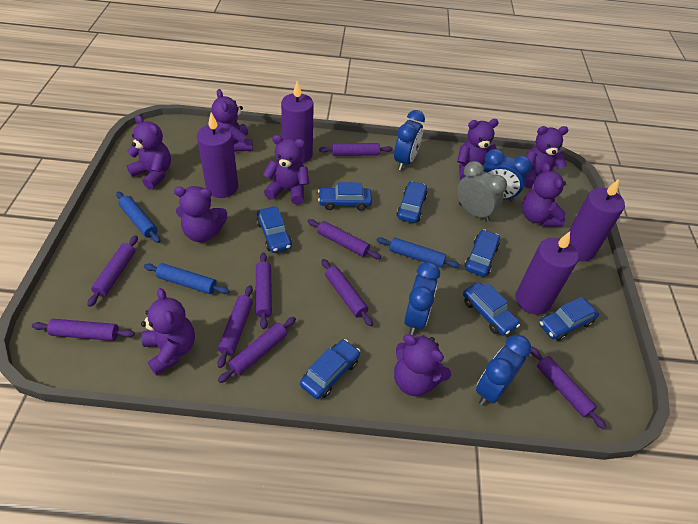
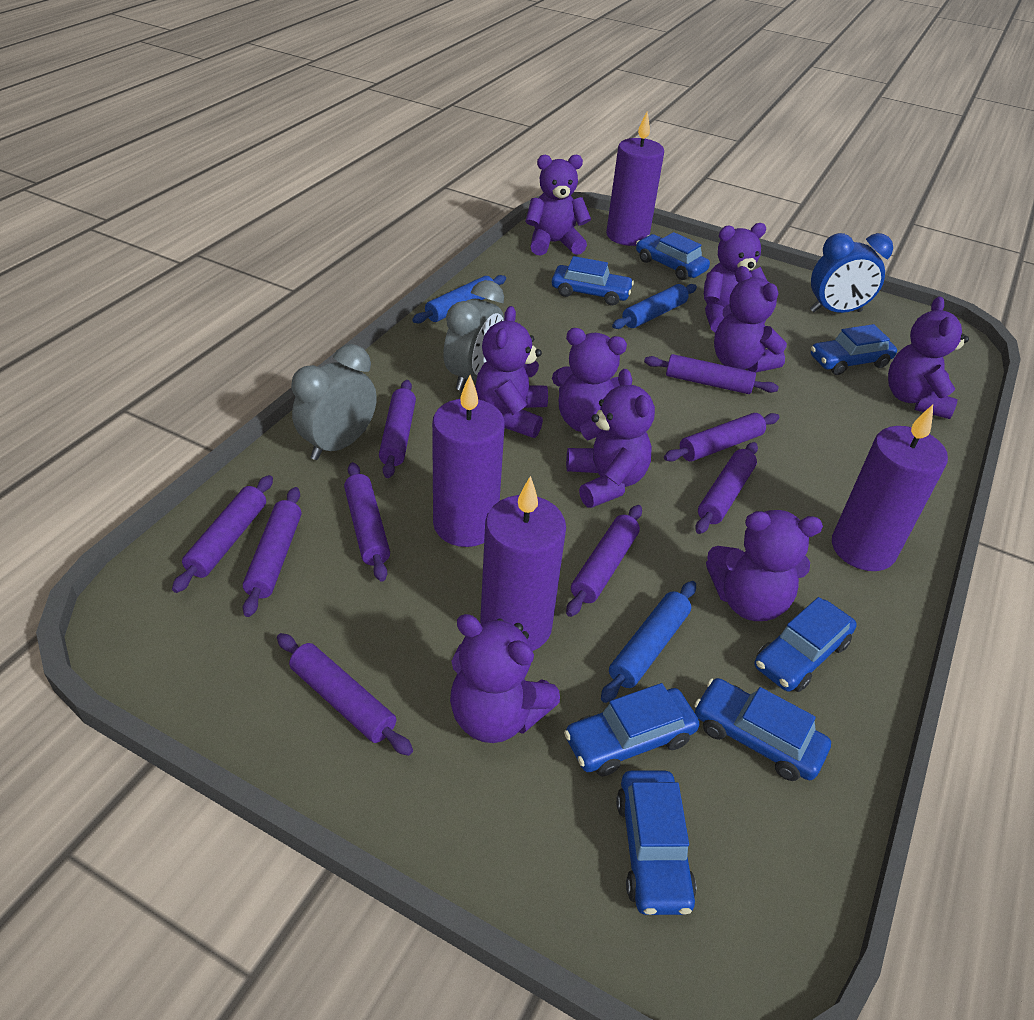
blue clock: 4 -> 1
grey clock: 1 -> 2

